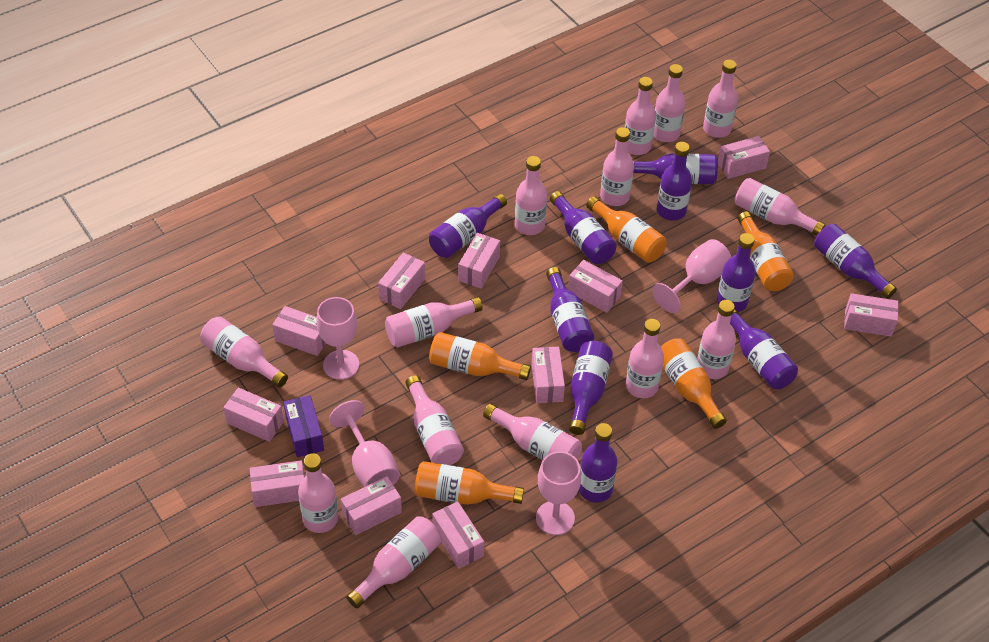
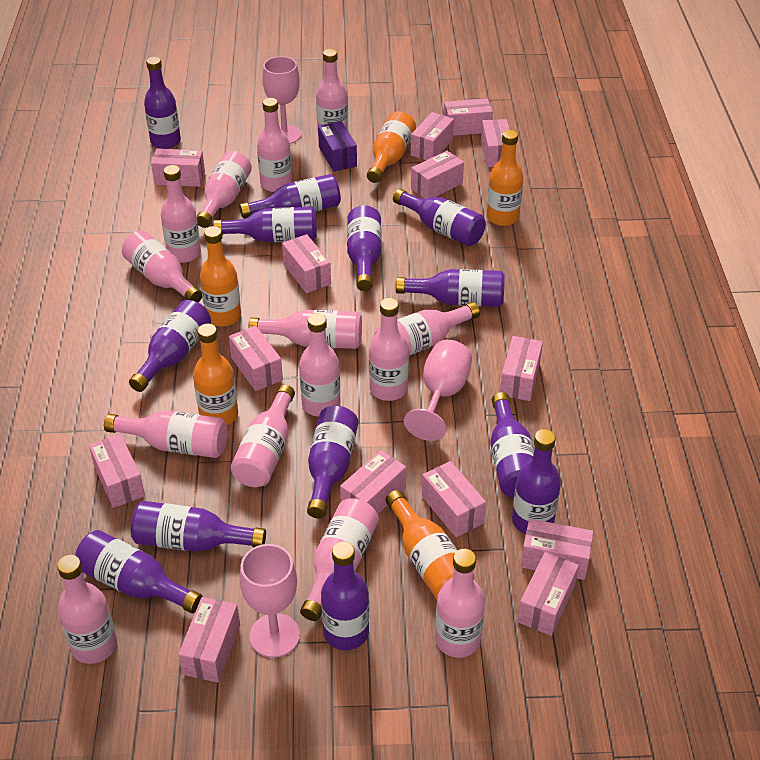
pink box: 11 -> 14
pink goblet: 4 -> 3
purple bottle: 10 -> 13

